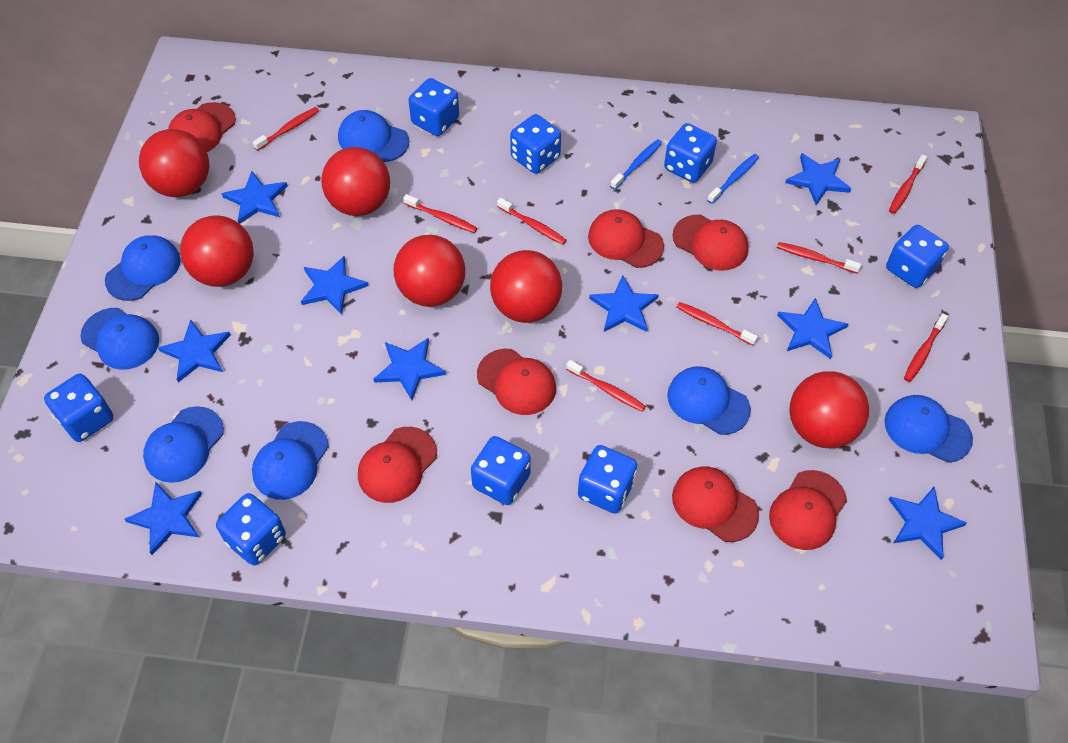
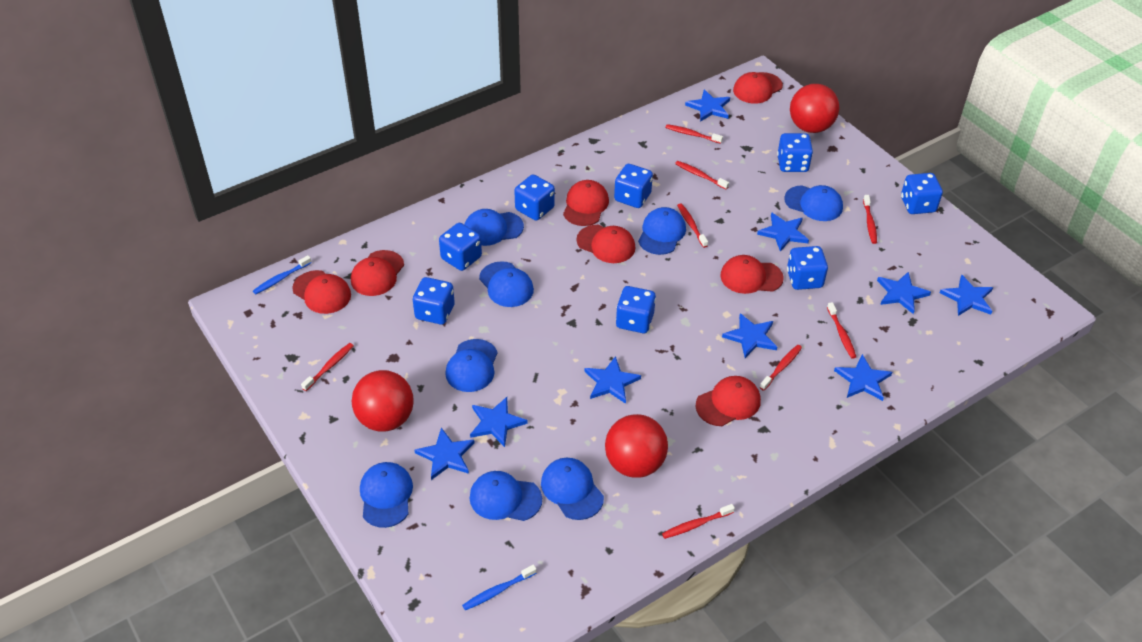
blue cap: 7 -> 8
red ball: 6 -> 3

